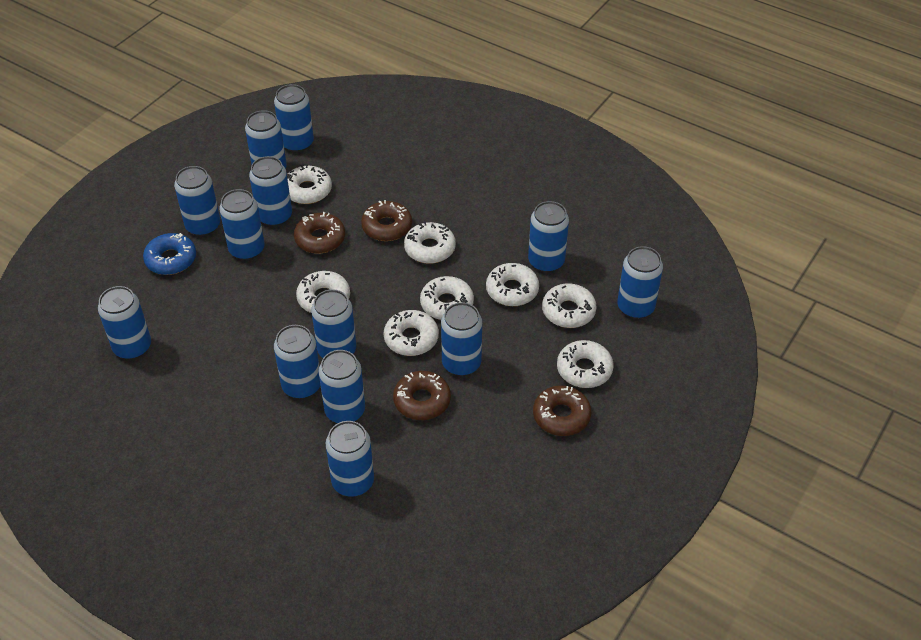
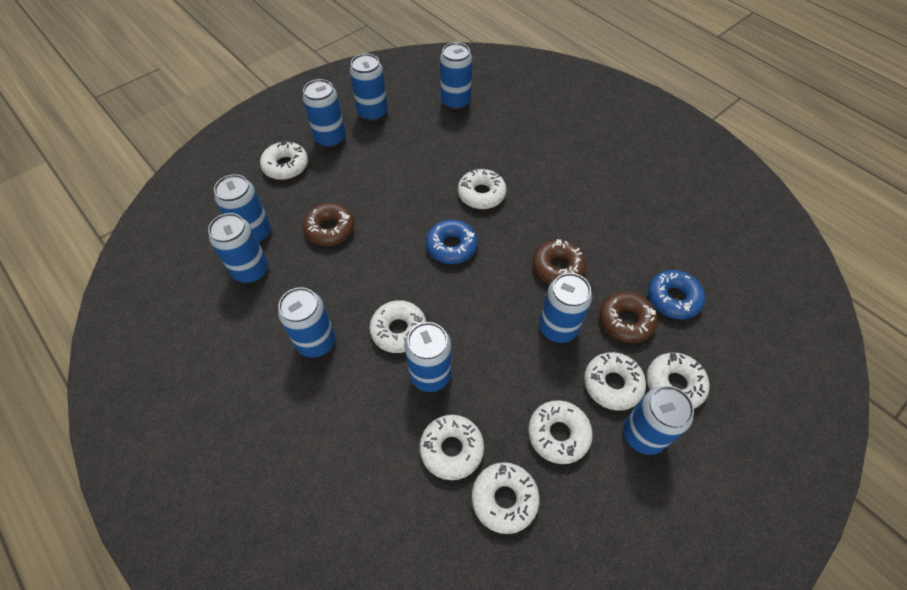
blue can: 13 -> 9
blue donut: 1 -> 2
brown donut: 4 -> 3

